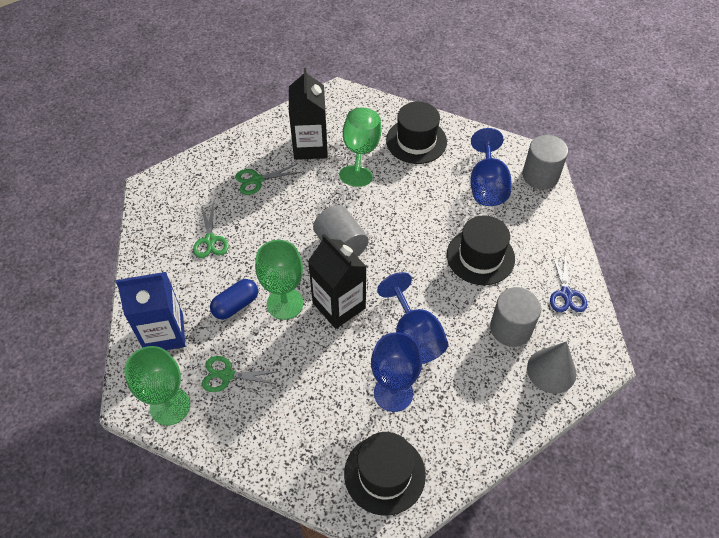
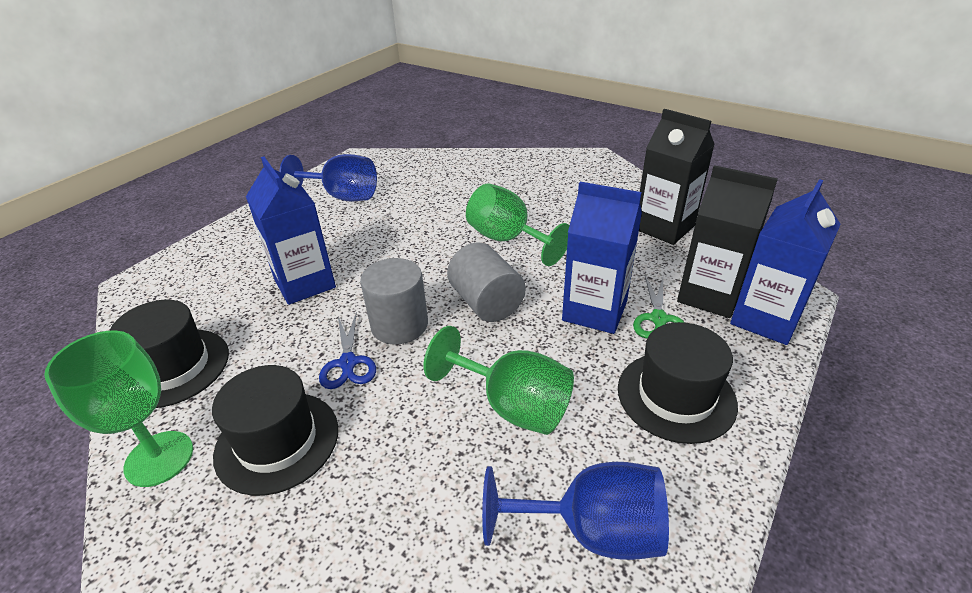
blue capsule: 1 -> 0
blue carton: 1 -> 3
blue goblet: 3 -> 2
green scissors: 3 -> 1
grey cone: 1 -> 0
grey cylinder: 3 -> 2

